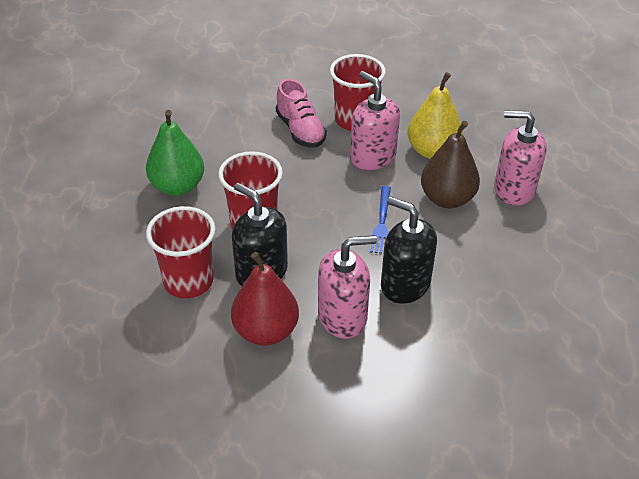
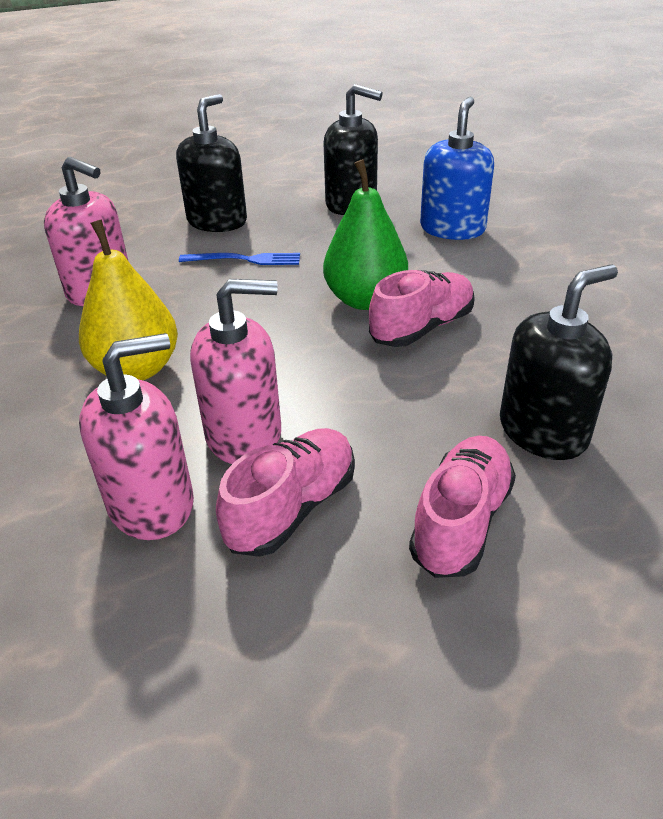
black soap dispenser: 2 -> 3
blue soap dispenser: 0 -> 1
brown pear: 1 -> 0
pink shoe: 1 -> 3
red cup: 3 -> 0
red pear: 1 -> 0

